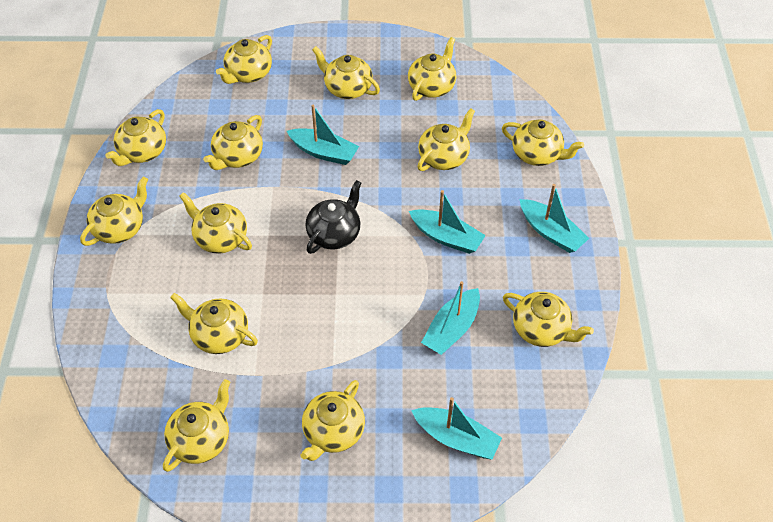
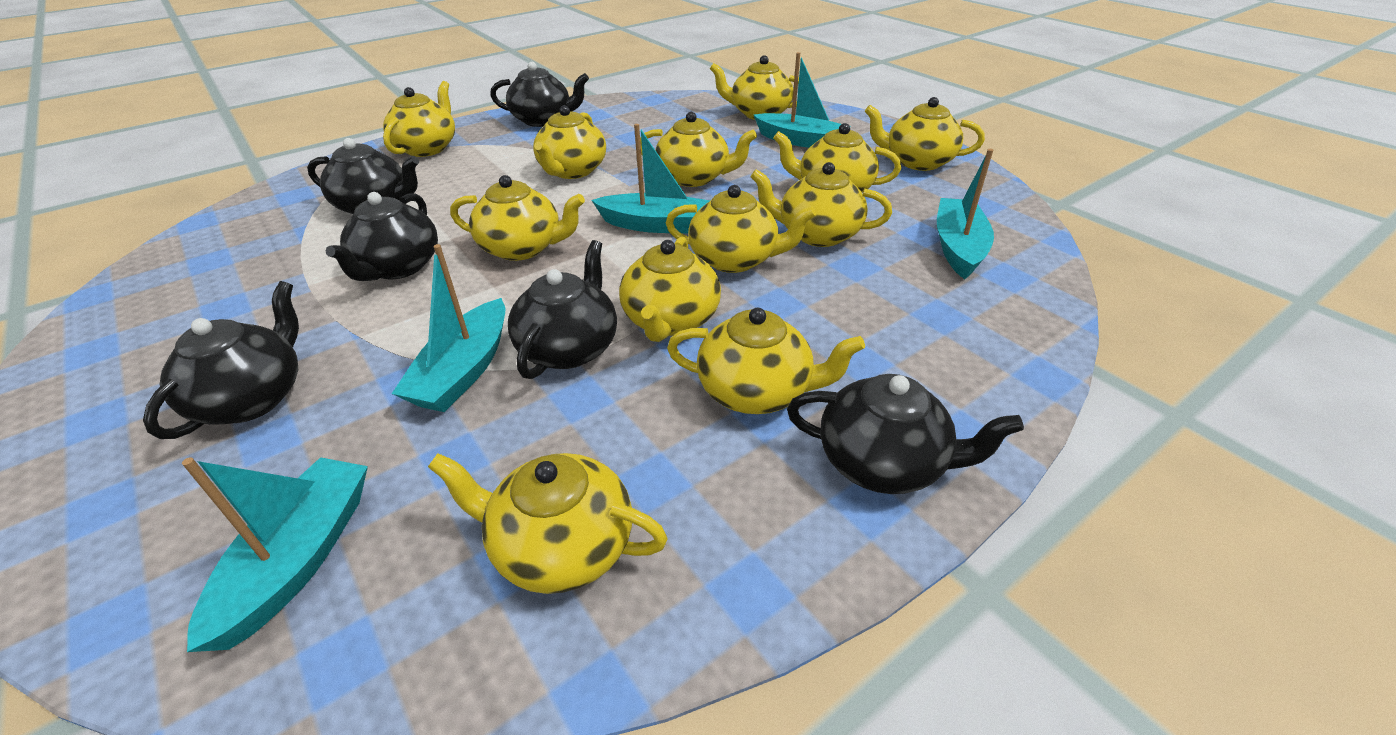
black teapot: 1 -> 6
yellow teapot: 13 -> 12

